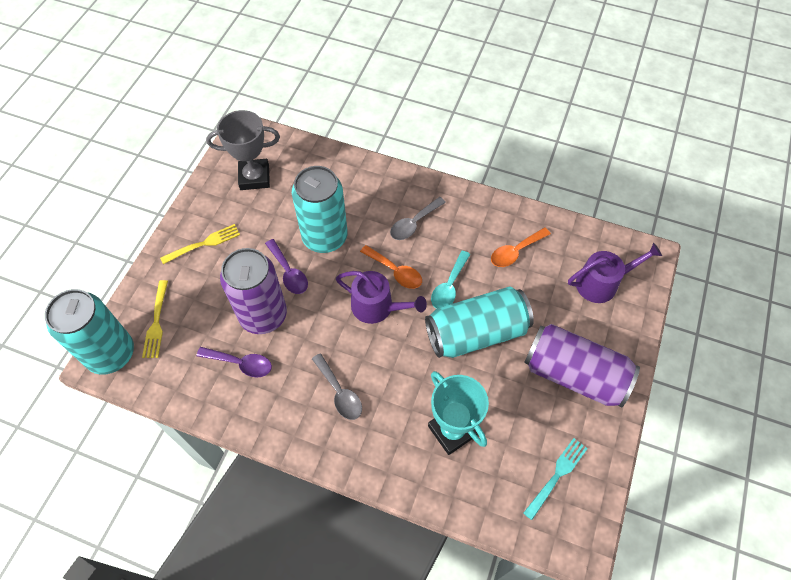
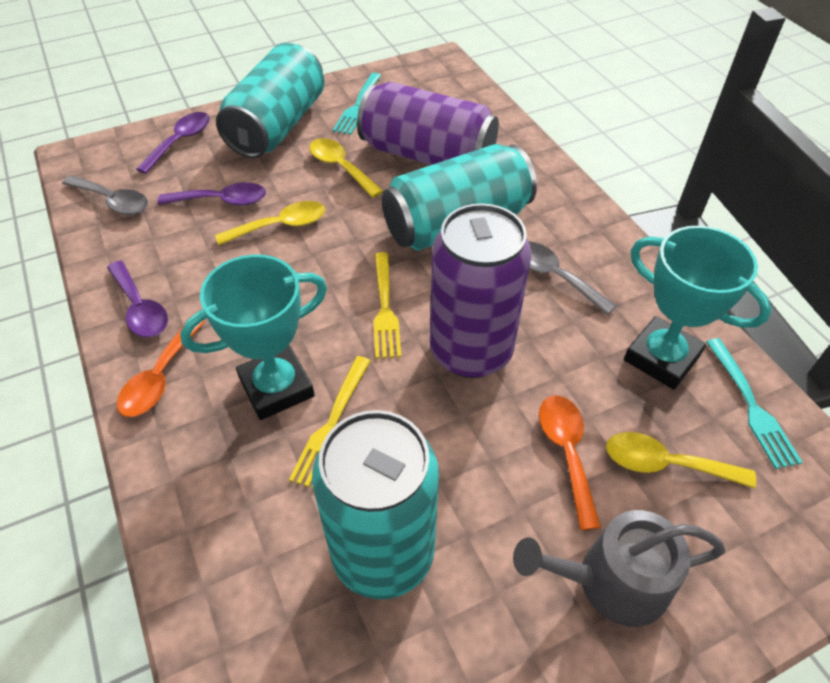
grey trophy: 1 -> 0
grey watering can: 0 -> 1
purple spoon: 2 -> 3
purple watering can: 2 -> 0
turquoise fork: 1 -> 2
turquoise spoon: 1 -> 0
turquoise trophy: 1 -> 2
yellow spoon: 0 -> 3

